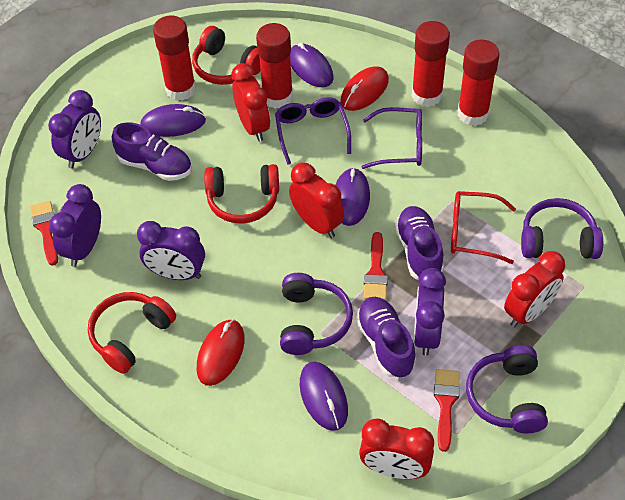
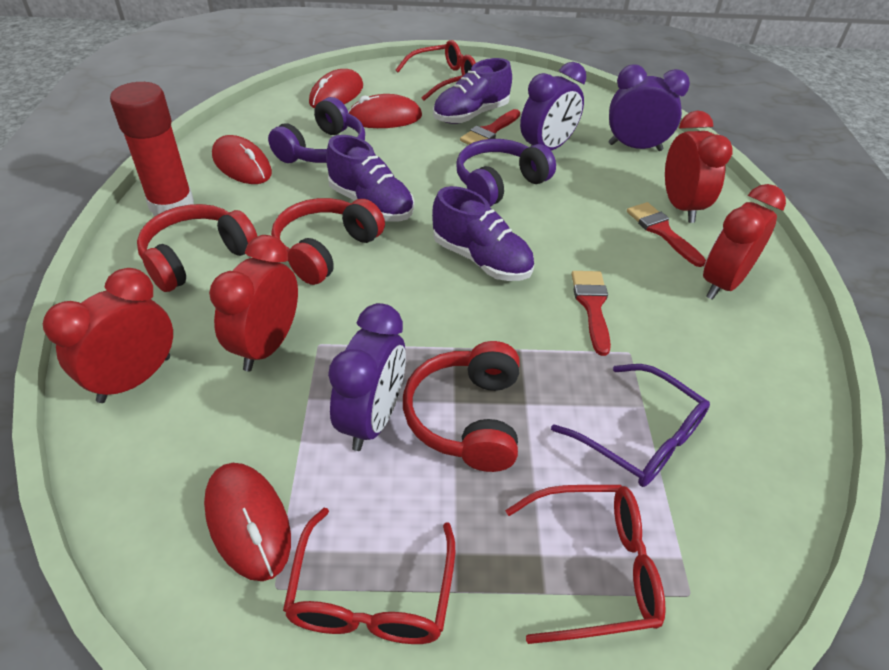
purple clock: 4 -> 3
purple glasses: 2 -> 1
purple headphones: 3 -> 2
purple mouse: 4 -> 0
red glasses: 1 -> 3
red glue stick: 4 -> 1
red mouse: 2 -> 4

